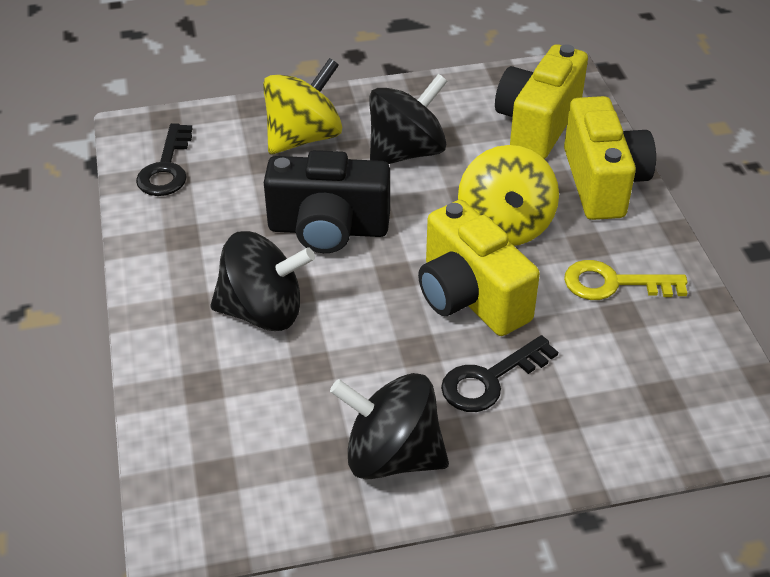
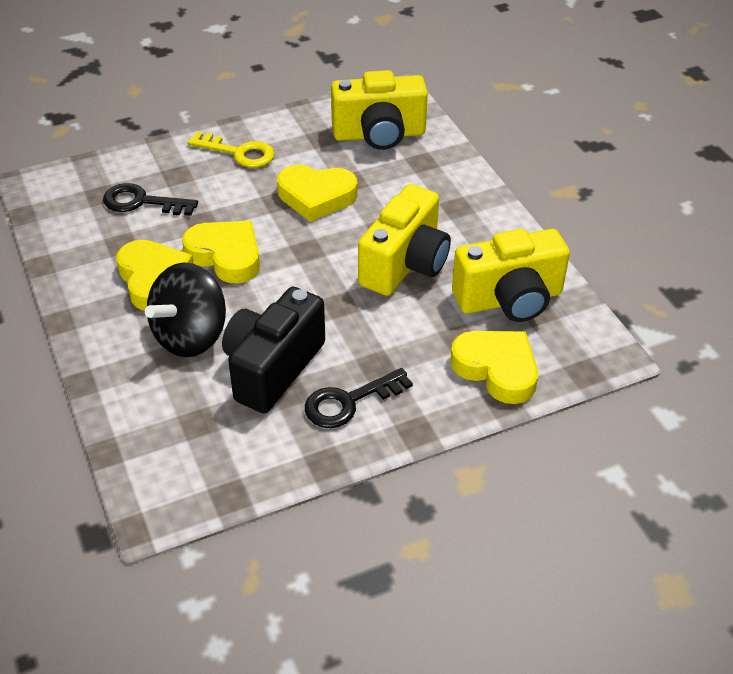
black spinning top: 3 -> 1
yellow heart: 0 -> 4
yellow spinning top: 2 -> 0

